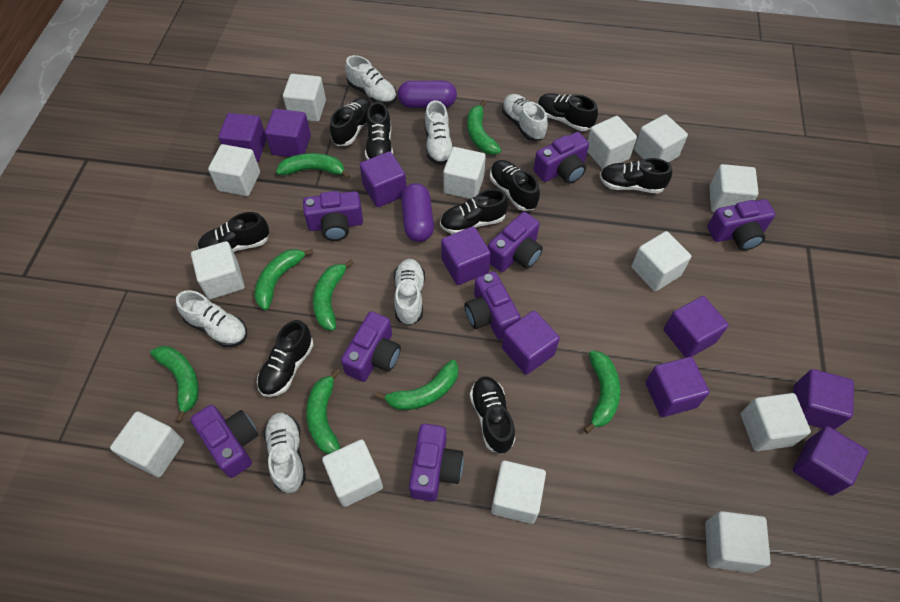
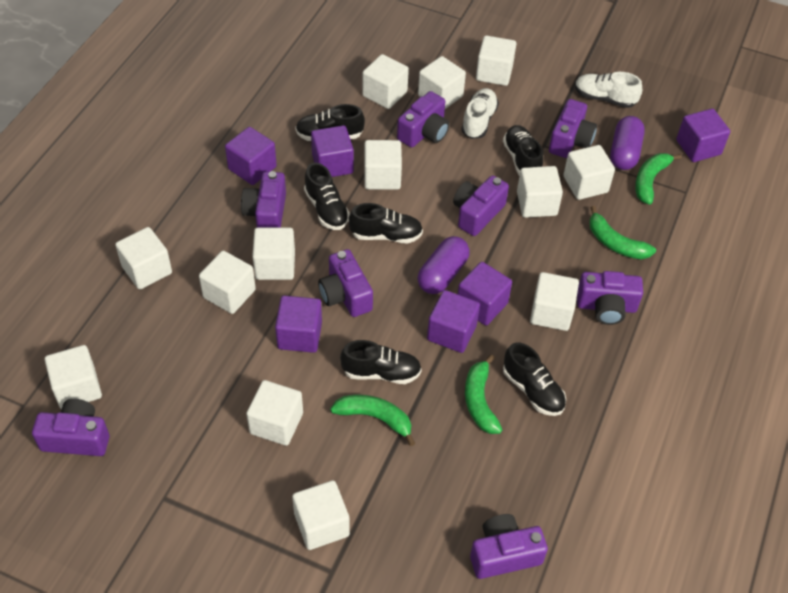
black shoe: 9 -> 6
green banana: 8 -> 4
purple cube: 9 -> 6
white shoe: 6 -> 2

